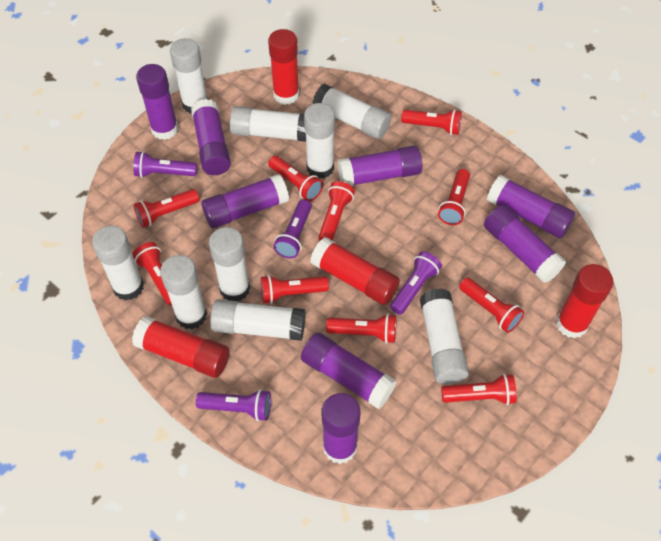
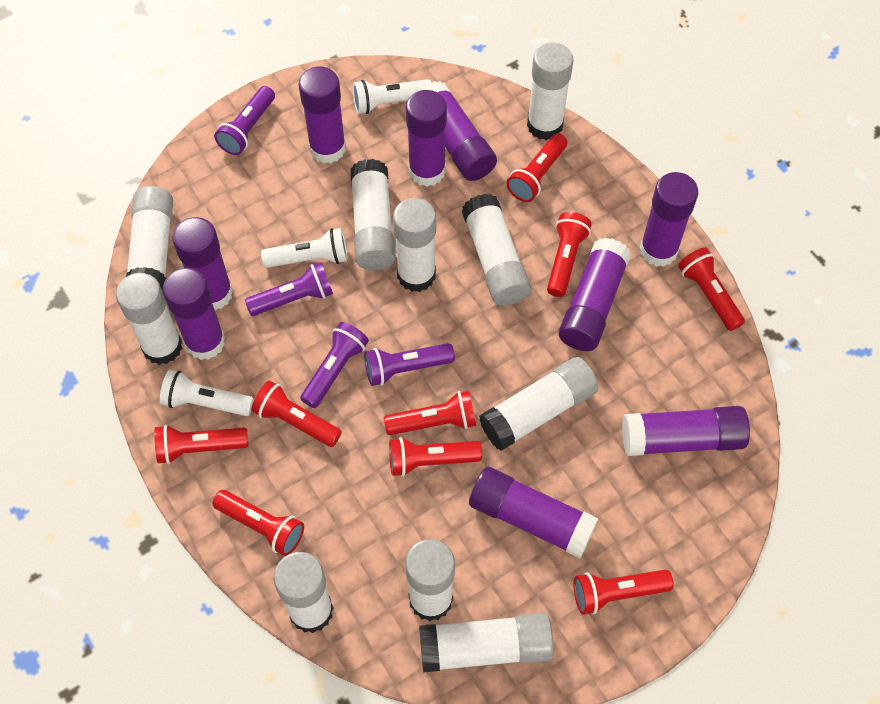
purple glue stick: 8 -> 9
red flashlight: 10 -> 9
red glue stick: 4 -> 0
white flashlight: 0 -> 3
white glue stick: 9 -> 10

